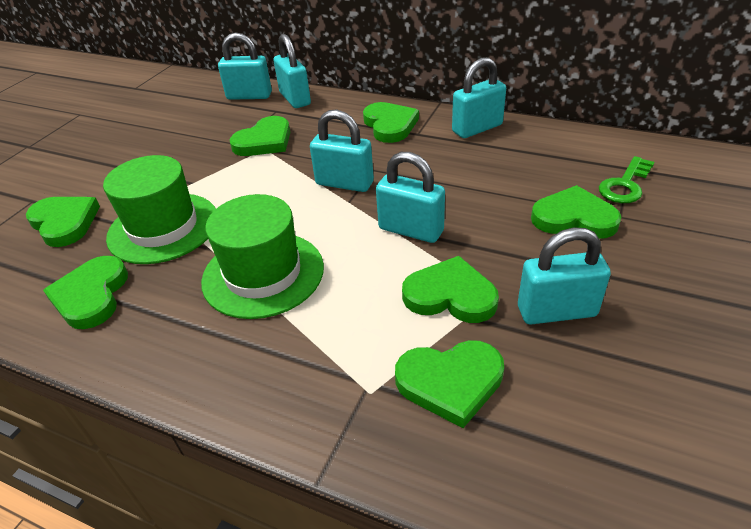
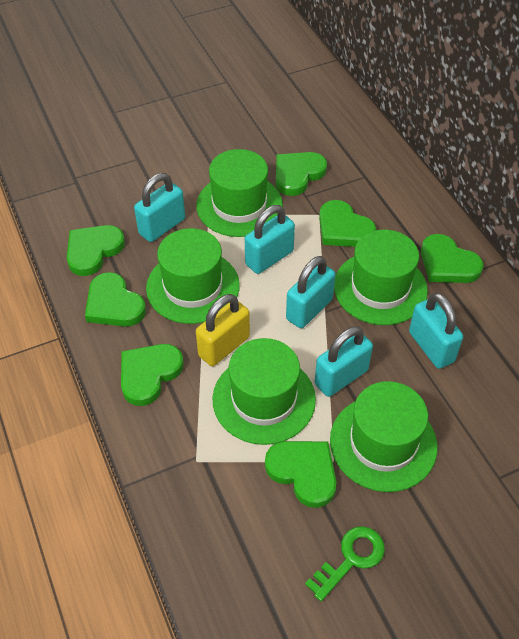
green hat: 2 -> 5
turquoise padlock: 6 -> 5
yellow padlock: 0 -> 1

